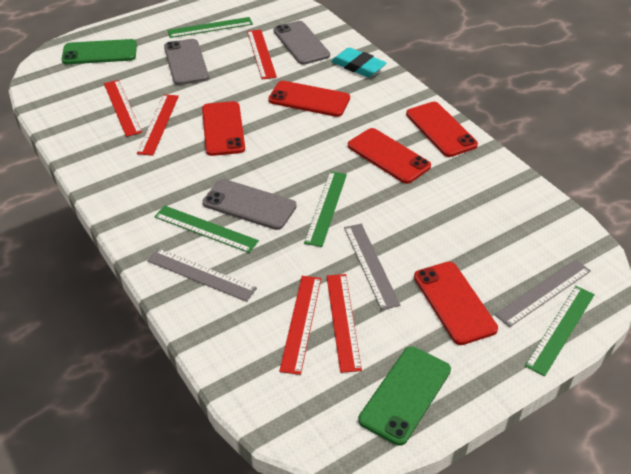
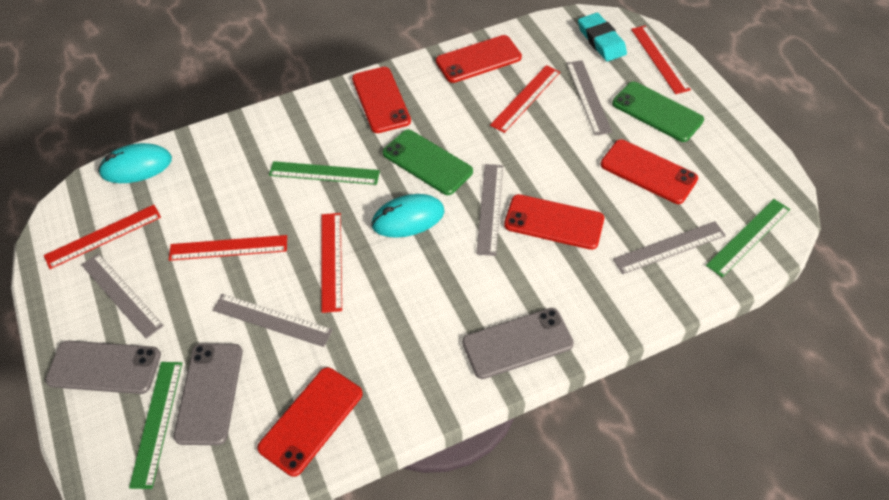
green ruler: 4 -> 3
grey ruler: 3 -> 5
turquoise mouse: 0 -> 2

